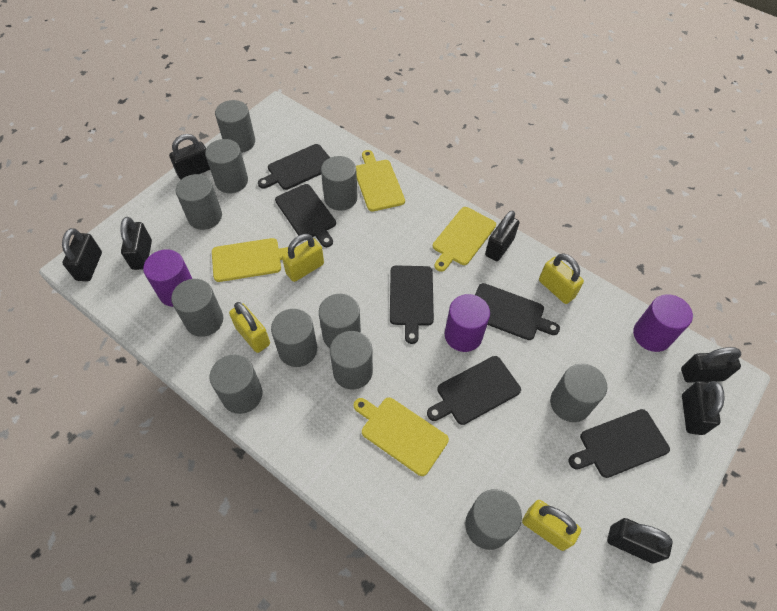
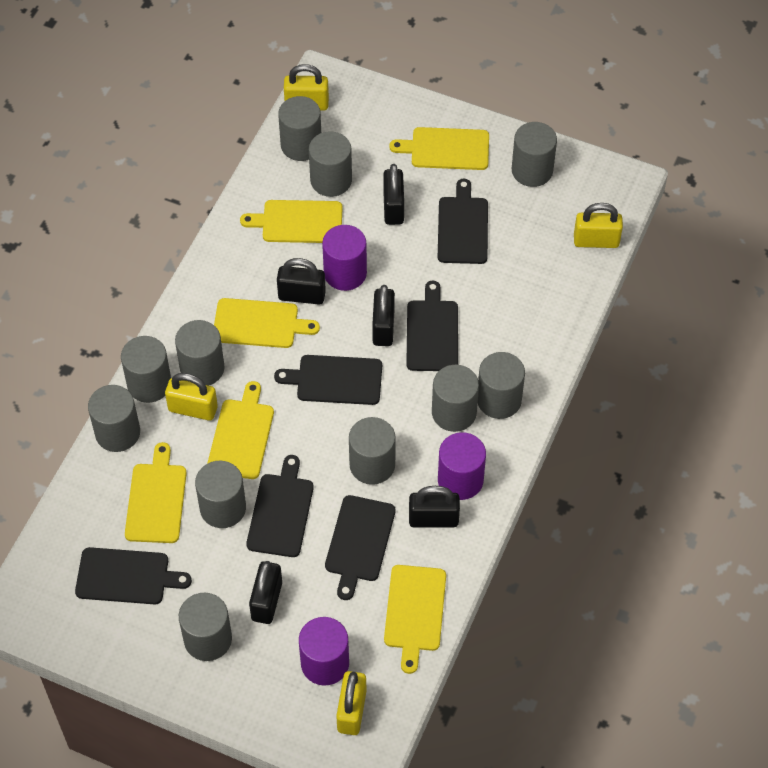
black padlock: 7 -> 5
yellow cutting board: 4 -> 6

